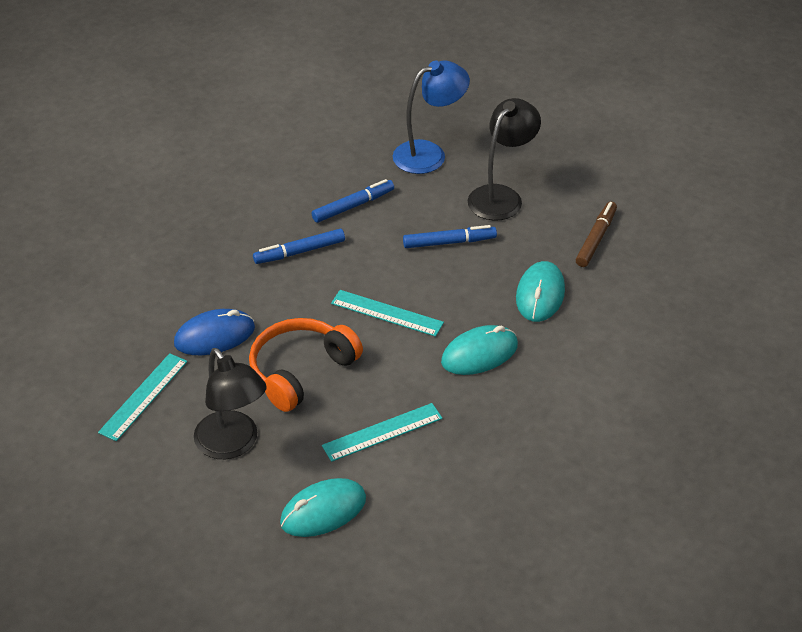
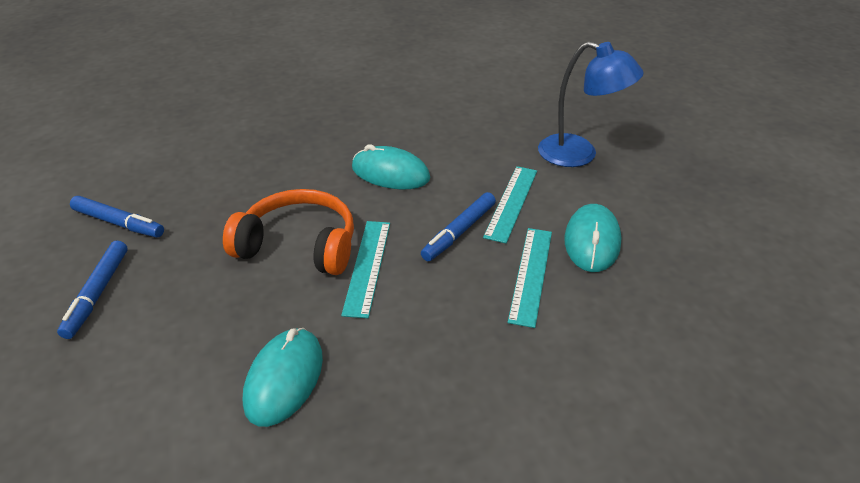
black lamp: 2 -> 0
blue mouse: 1 -> 0
brown marker: 1 -> 0

